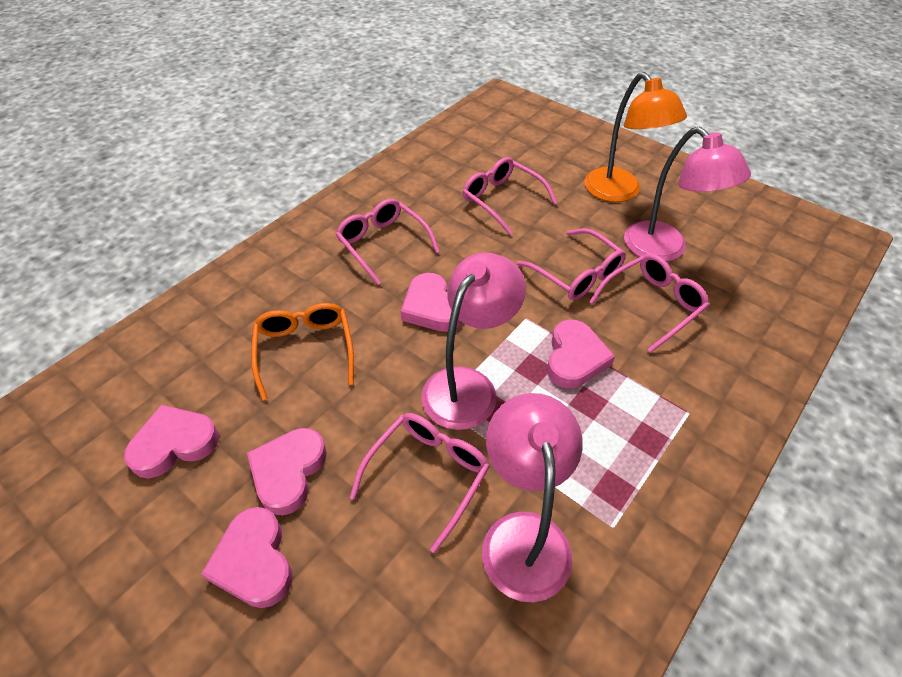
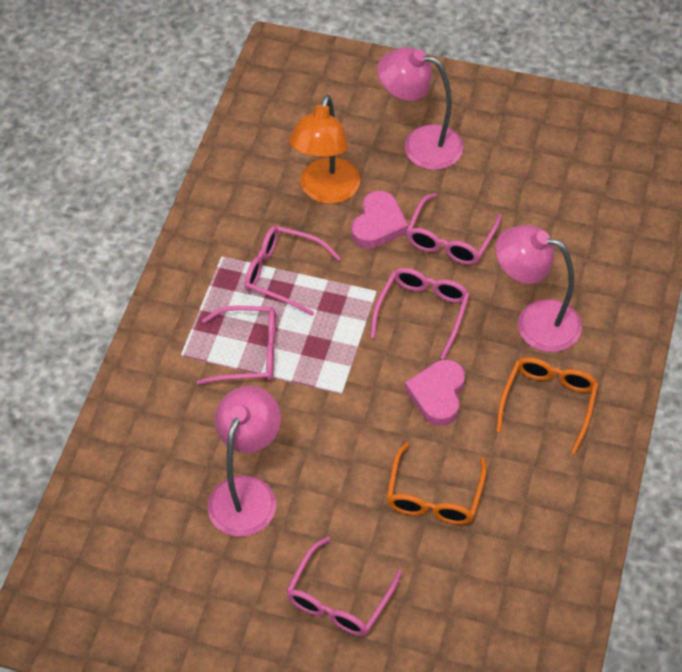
orange glasses: 1 -> 2
pink heart: 5 -> 2

